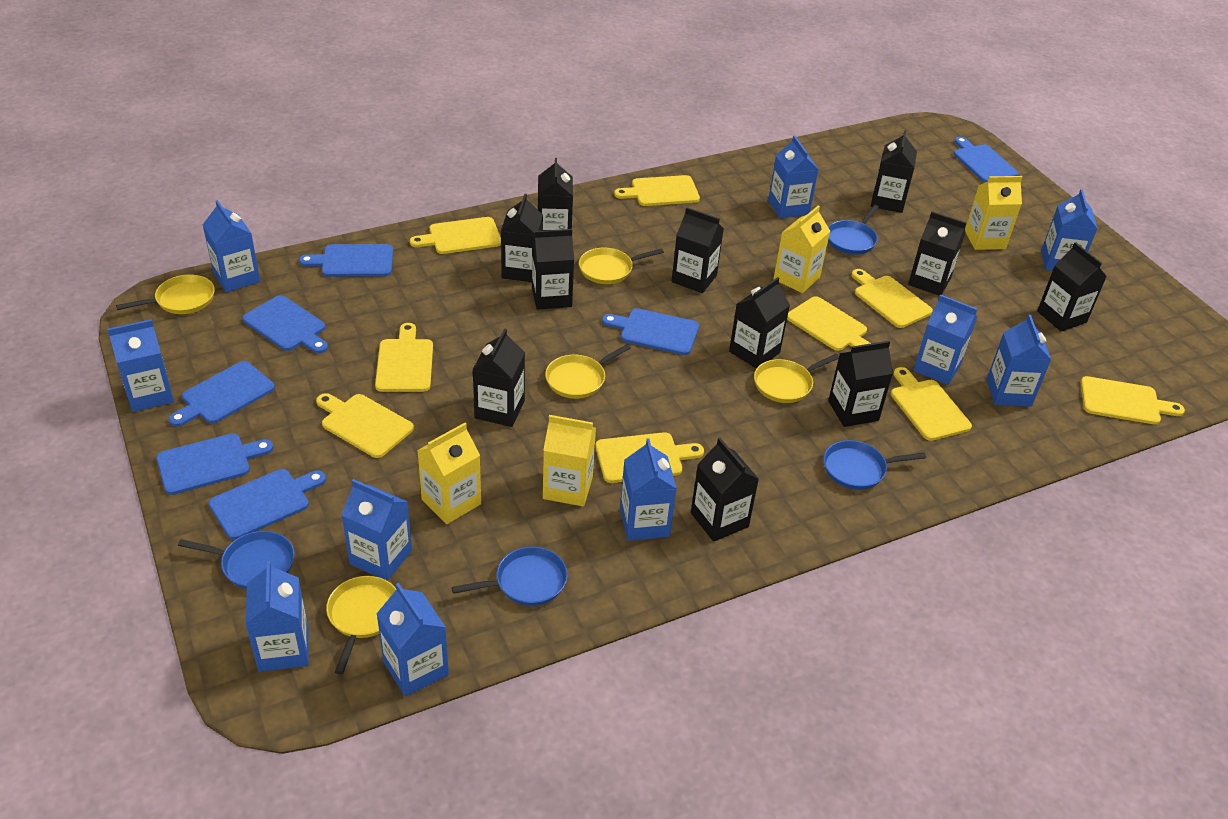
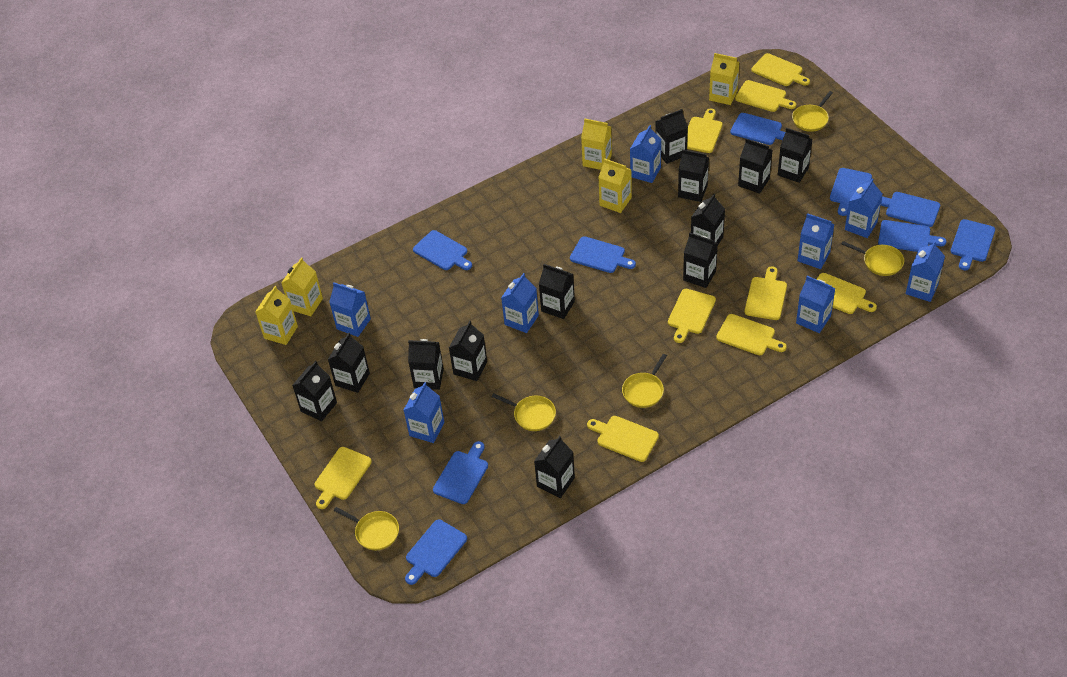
black carton: 11 -> 12
blue carton: 10 -> 8
blue cutting board: 7 -> 9
blue pan: 4 -> 0
yellow carton: 4 -> 5

